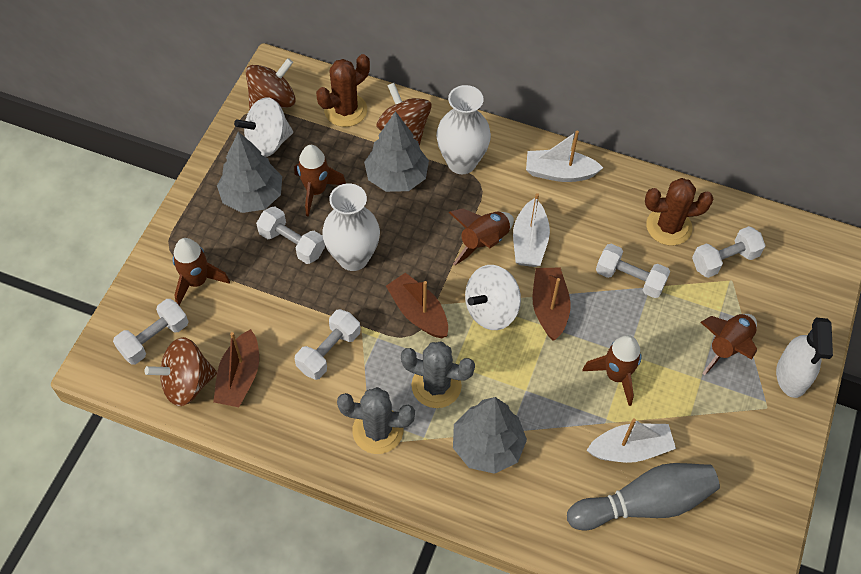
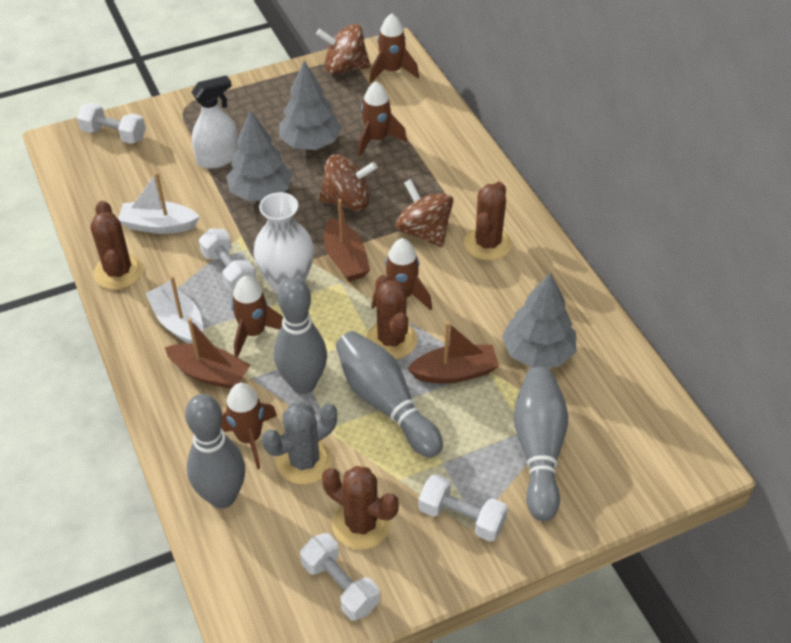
brown cactus: 2 -> 4
grey bowling pin: 1 -> 4
grey cactus: 2 -> 1
white boat: 3 -> 2
white dumbbell: 5 -> 4
white spinning top: 2 -> 0
white vase: 2 -> 1

